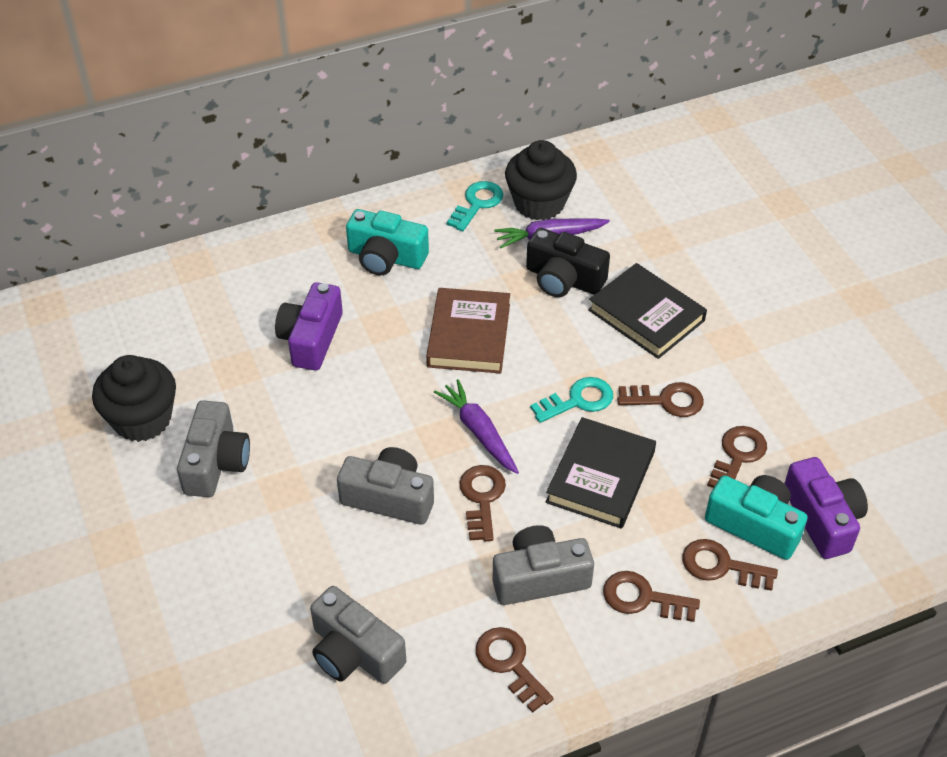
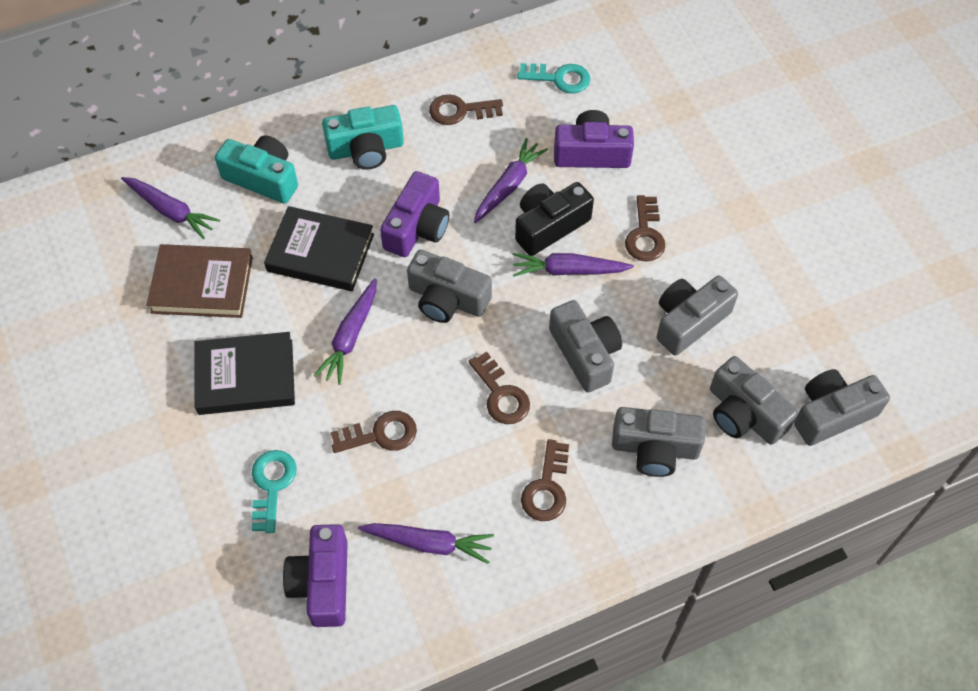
black cupcake: 2 -> 0
brown key: 6 -> 5
grey camera: 4 -> 6
purple camera: 2 -> 3
purple carrot: 2 -> 5

